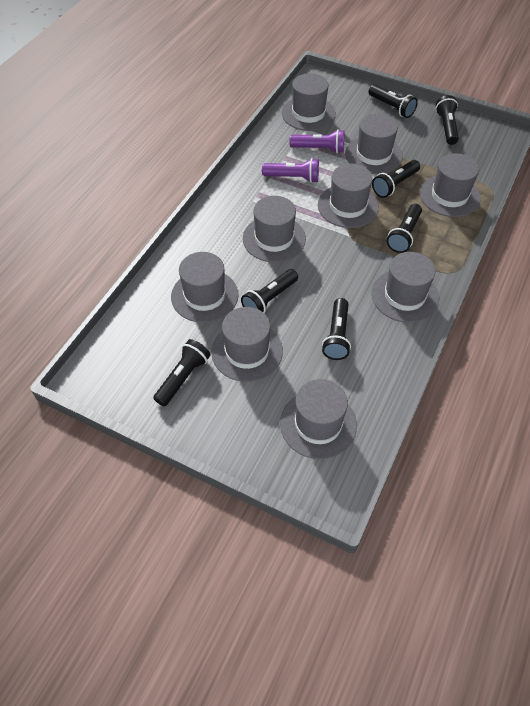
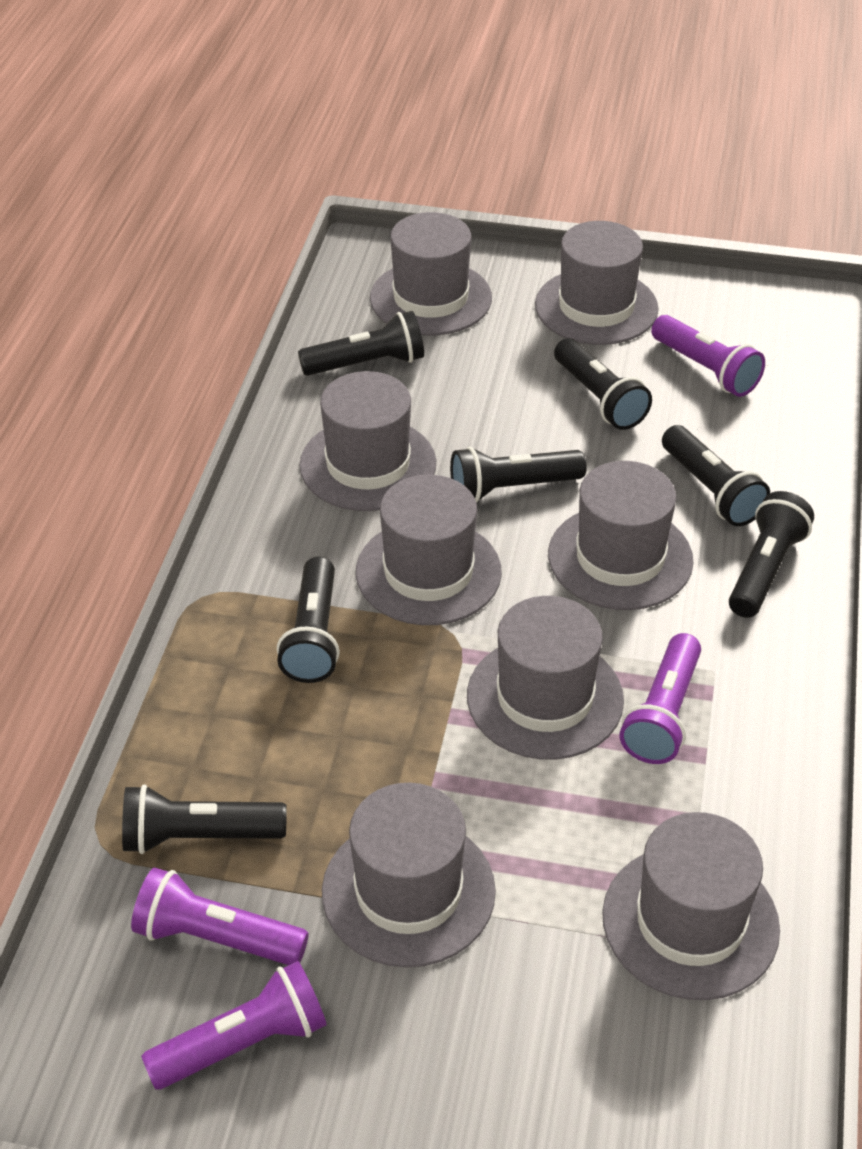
grey hat: 9 -> 8
purple flashlight: 2 -> 4

